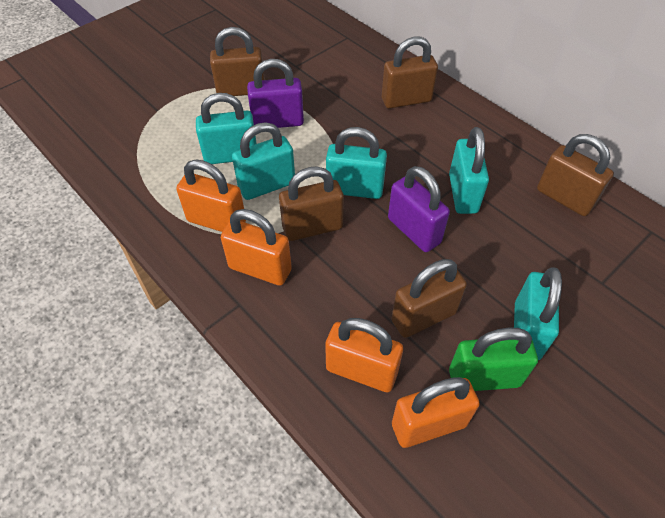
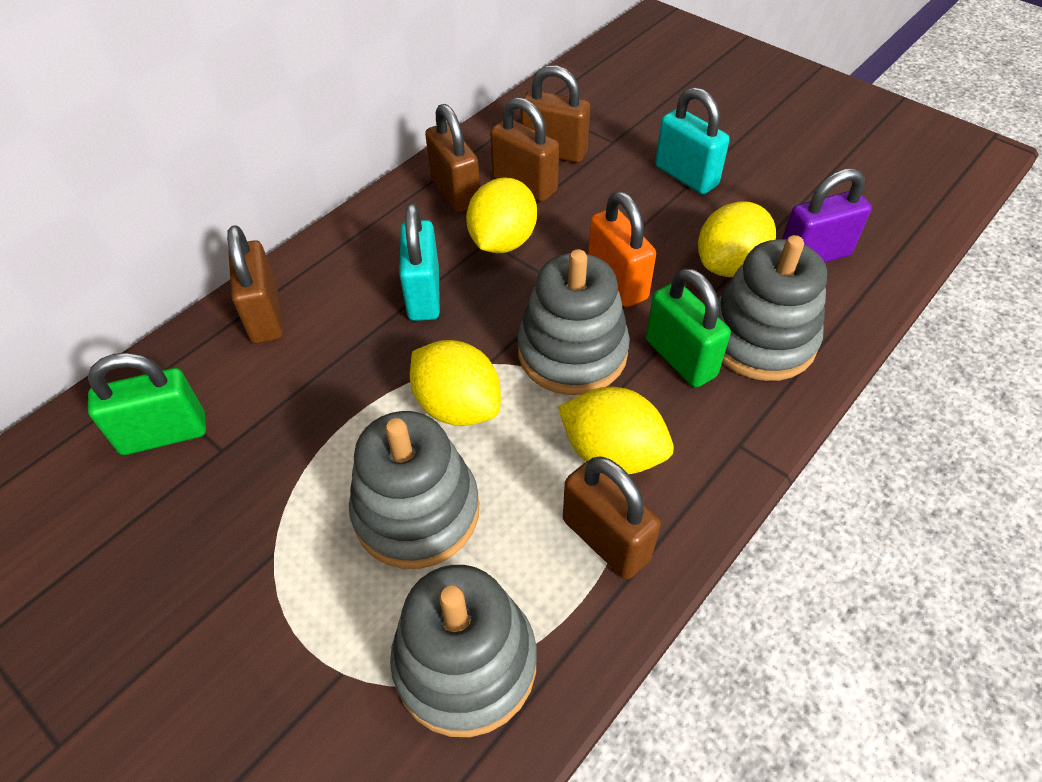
green padlock: 1 -> 2
grey stacking toy: 0 -> 4
orange padlock: 4 -> 1
purple padlock: 2 -> 1
turquoise padlock: 5 -> 2
yellow lemon: 0 -> 4

